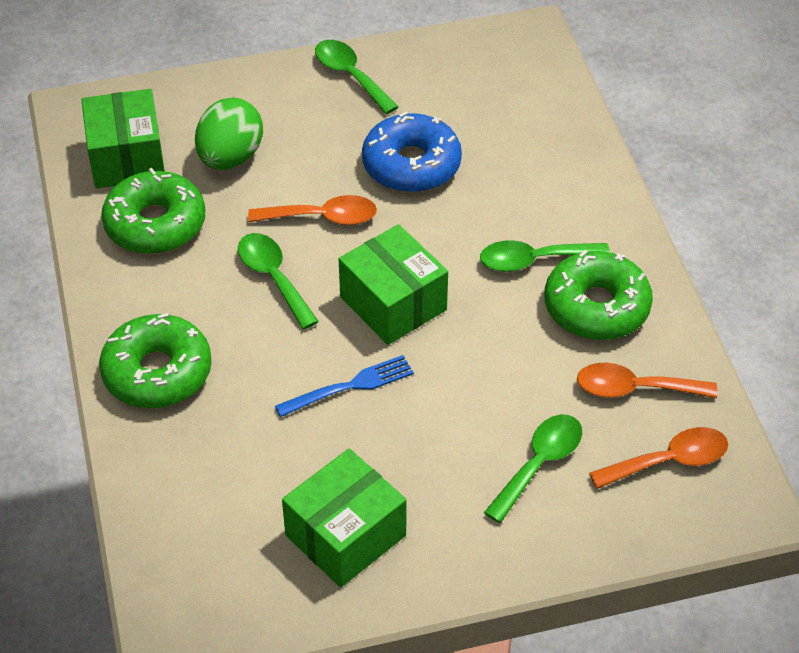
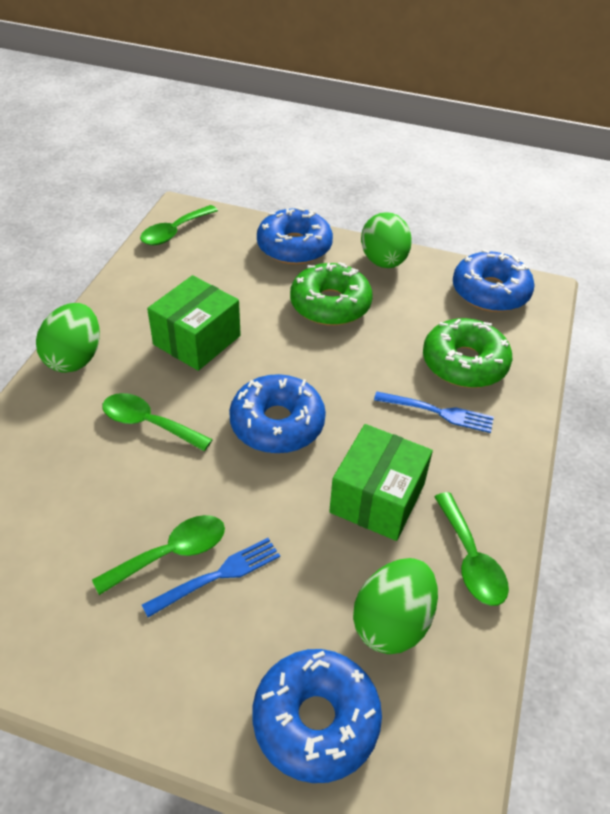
blue donut: 1 -> 4
blue fork: 1 -> 2
green box: 3 -> 2
green donut: 3 -> 2
green egg: 1 -> 3
orange spoon: 3 -> 0

